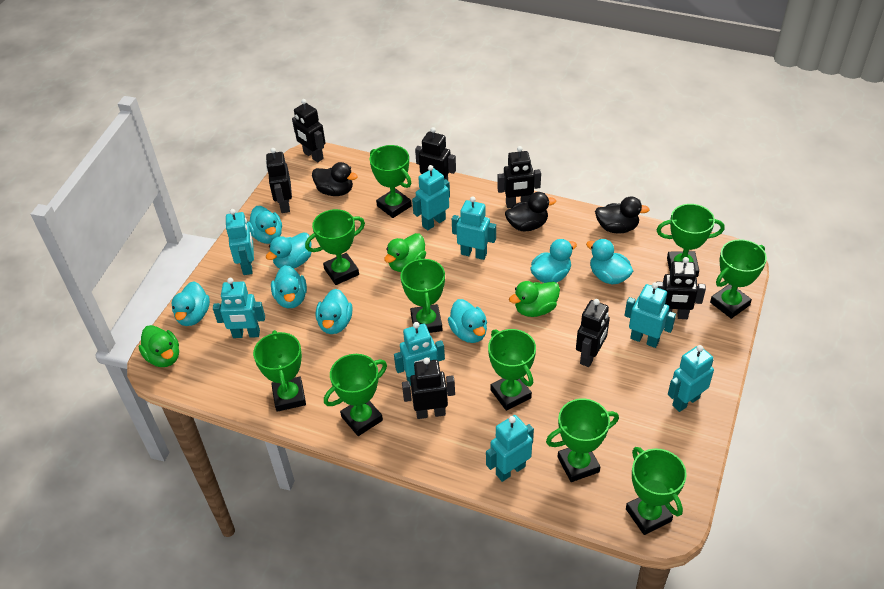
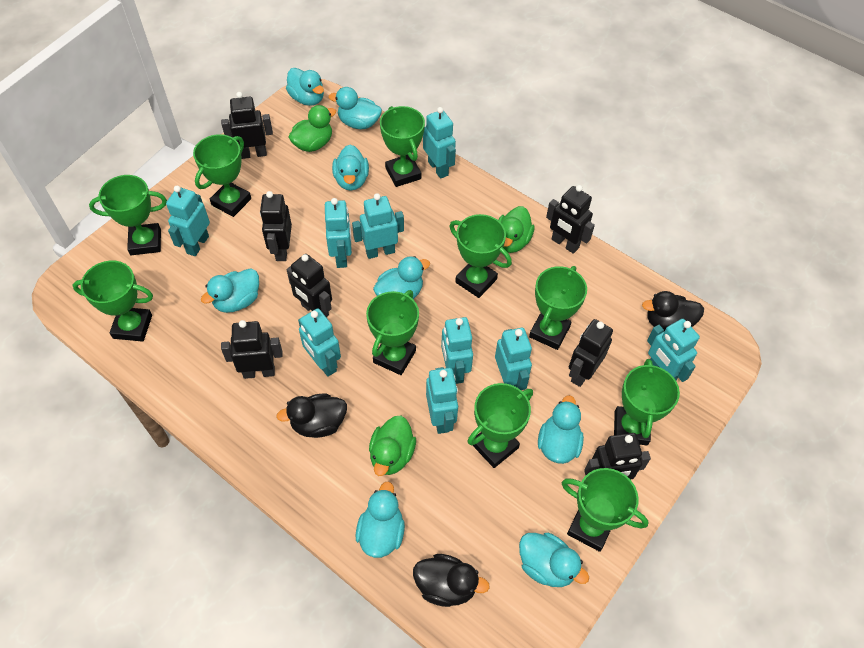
turquoise robot: 8 -> 9

